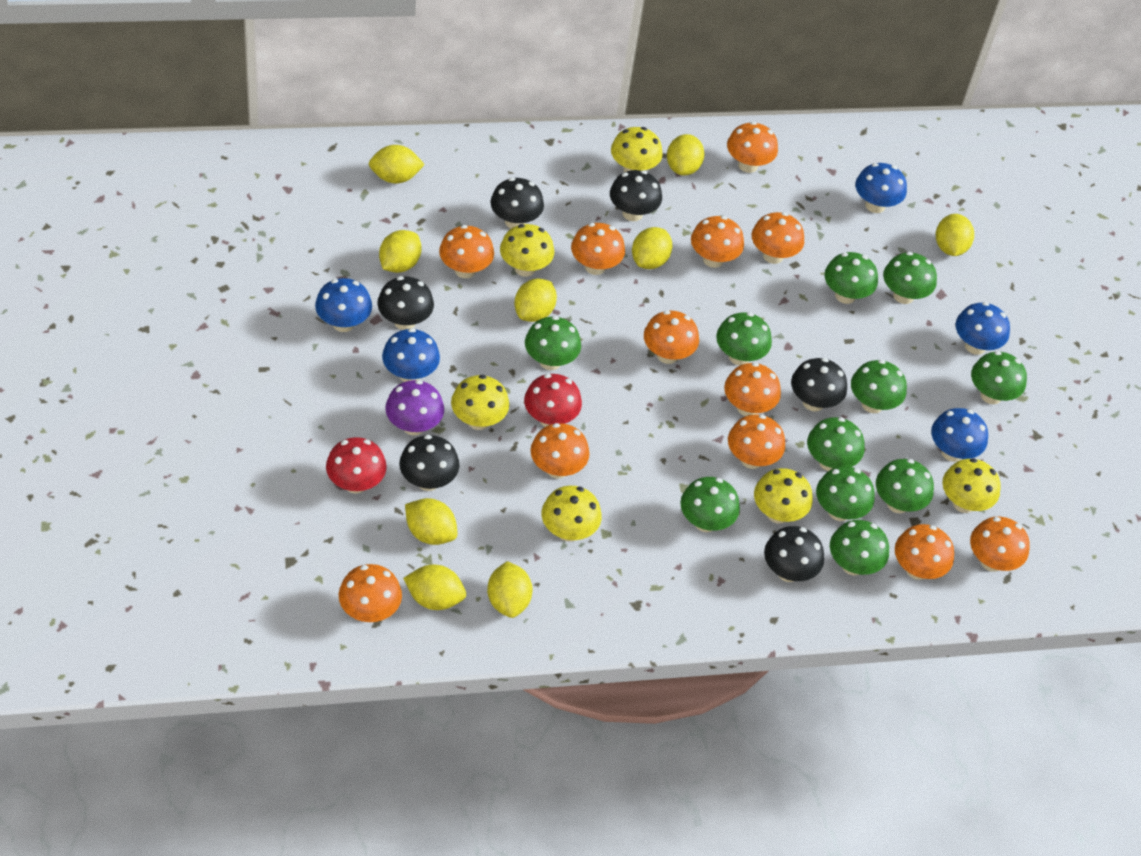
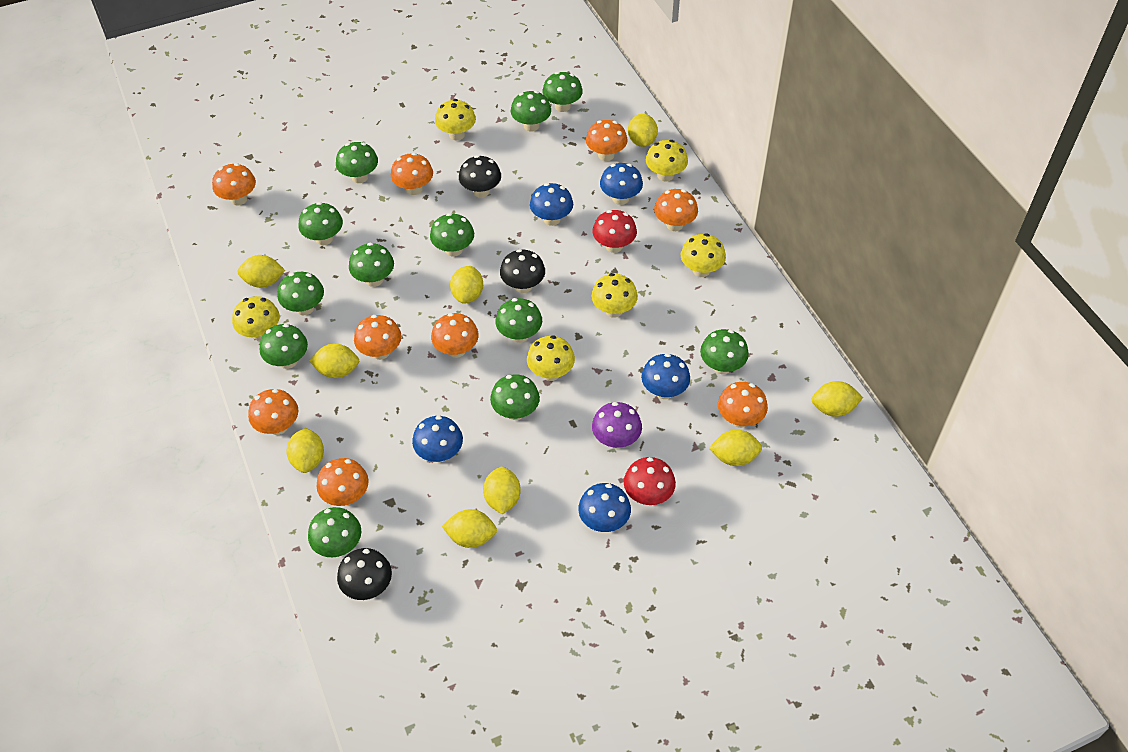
black mushroom: 6 -> 3
green mushroom: 11 -> 12
orange mushroom: 12 -> 9

